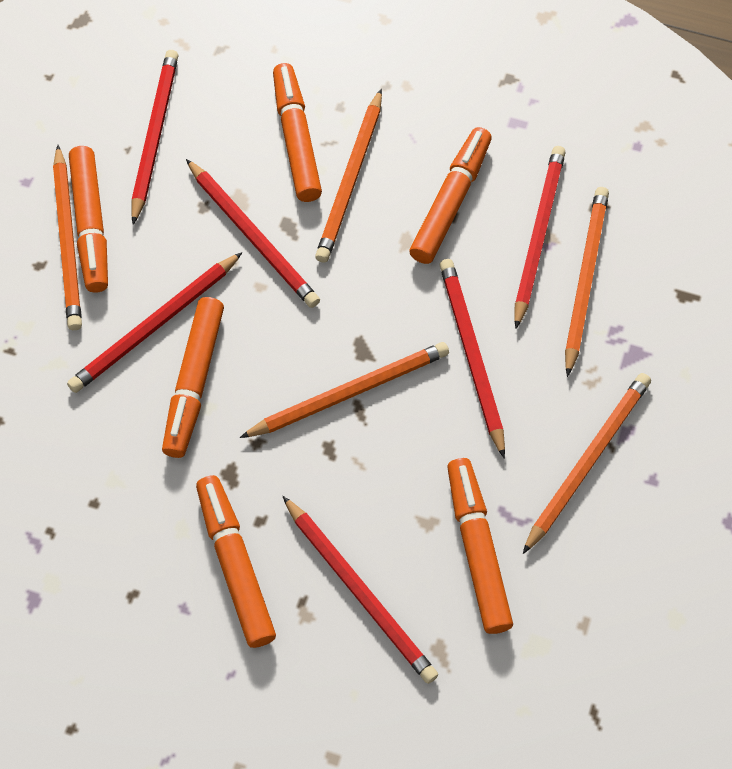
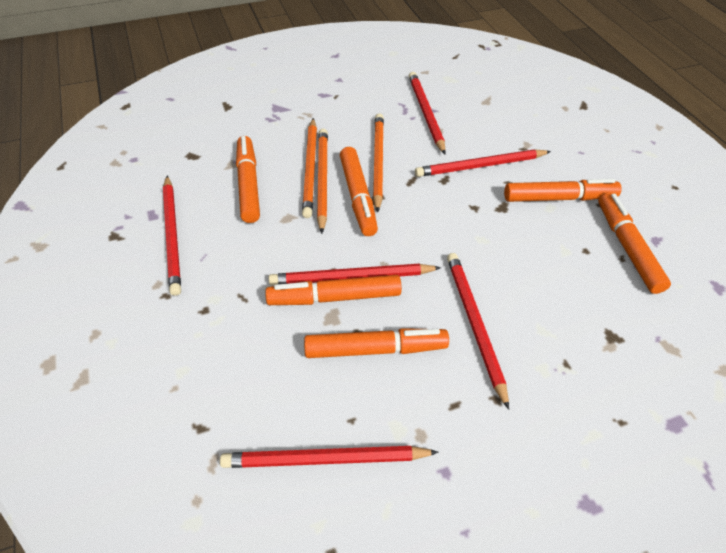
orange pencil: 5 -> 3

